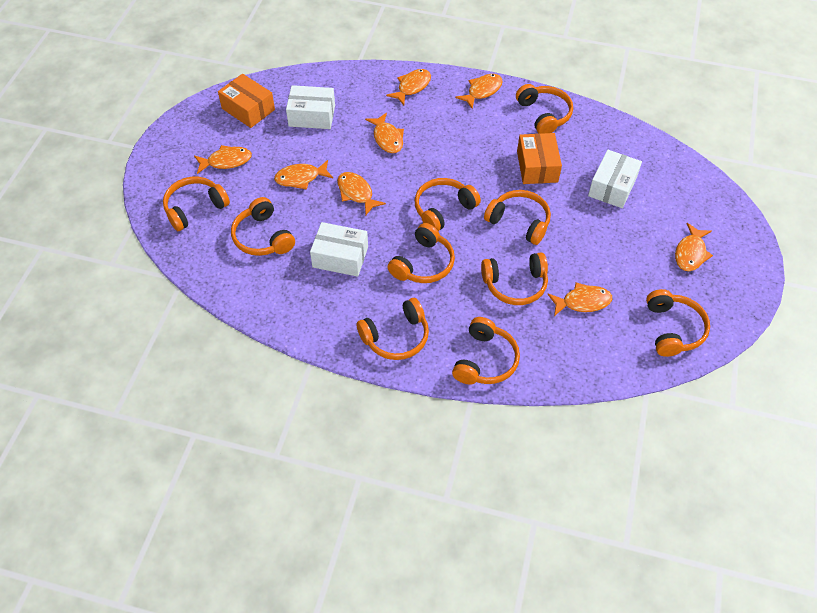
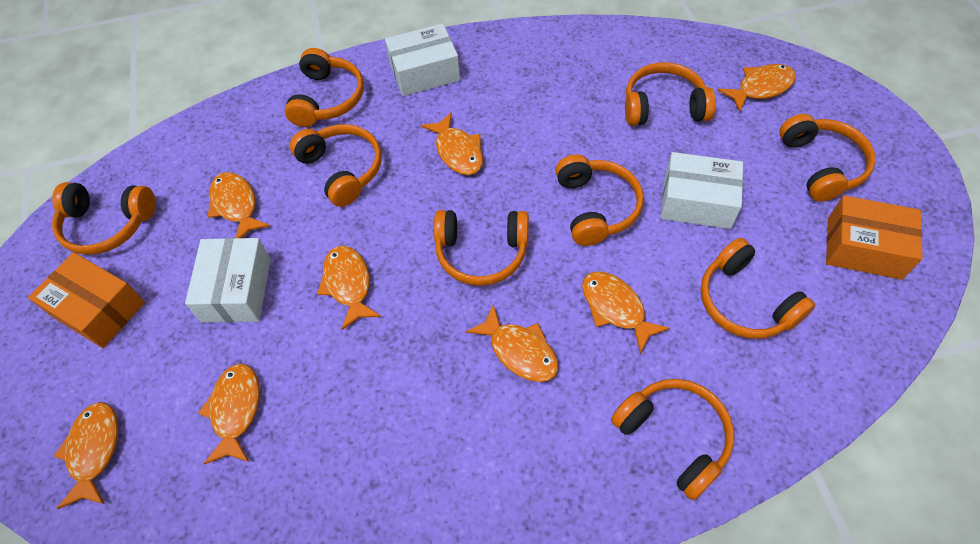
orange headphones: 10 -> 9

